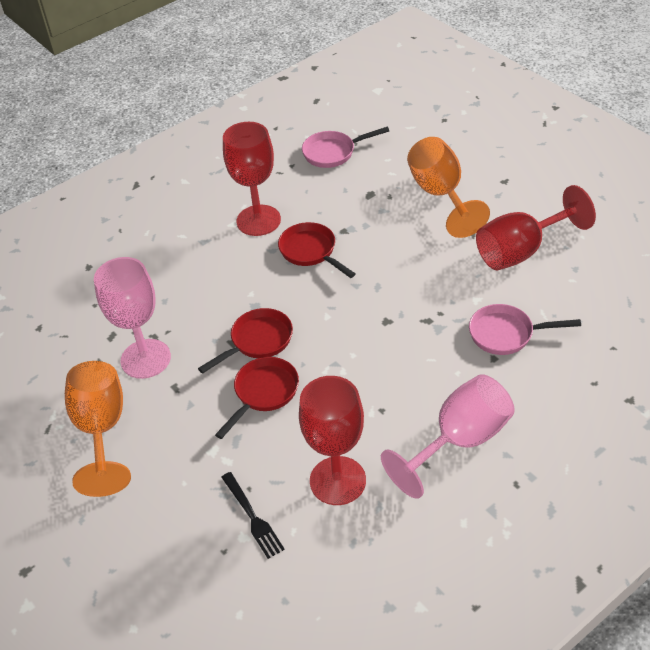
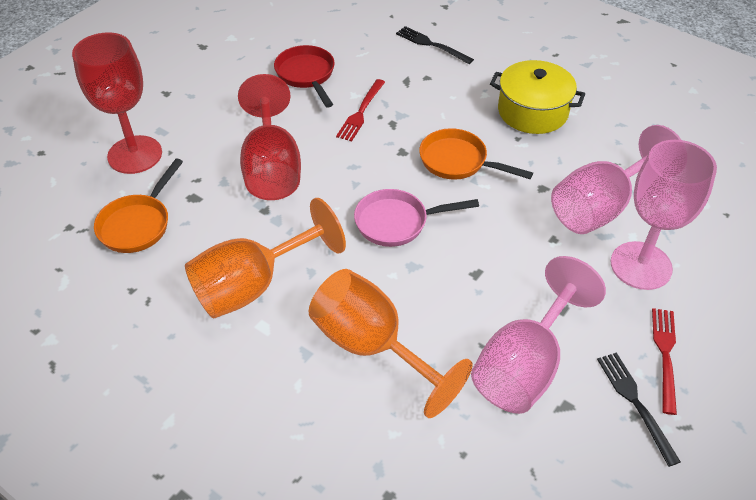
black fork: 1 -> 2
orange pan: 0 -> 2
pink goblet: 2 -> 3
pink pan: 2 -> 1
red fork: 0 -> 2
red goblet: 3 -> 2
red pan: 3 -> 1
yellow pot: 0 -> 1

